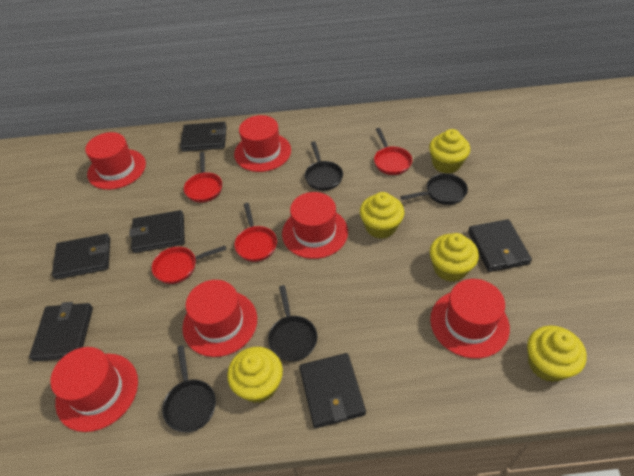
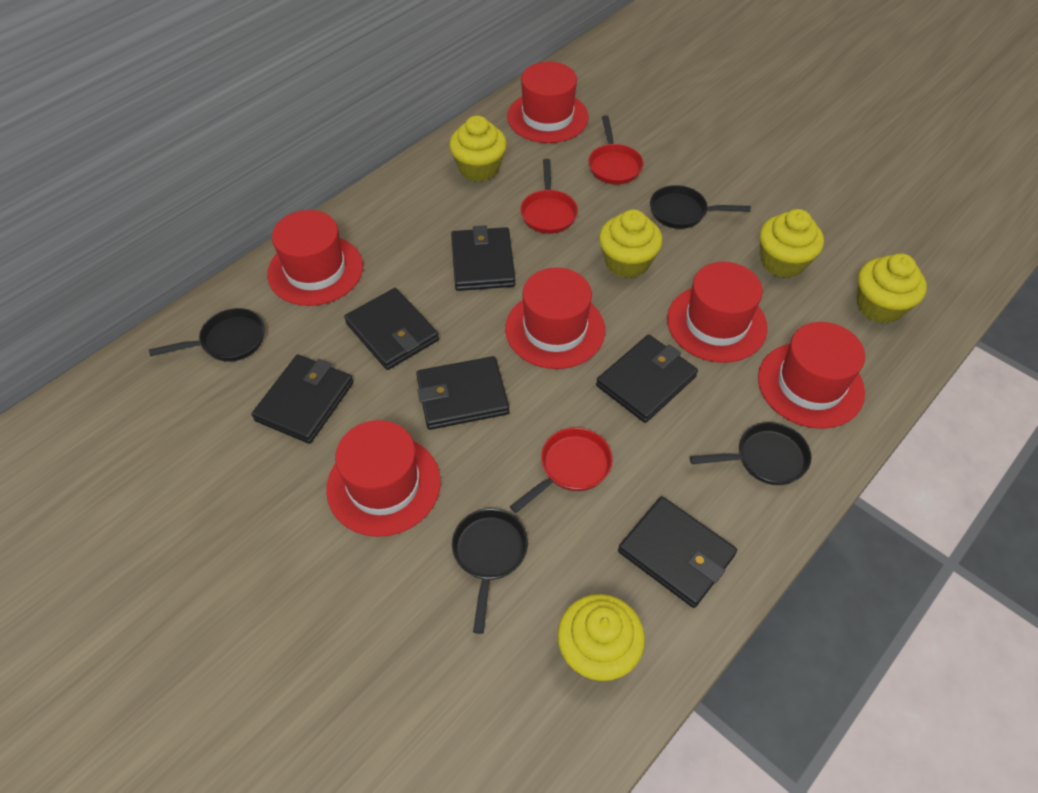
red pan: 4 -> 3

